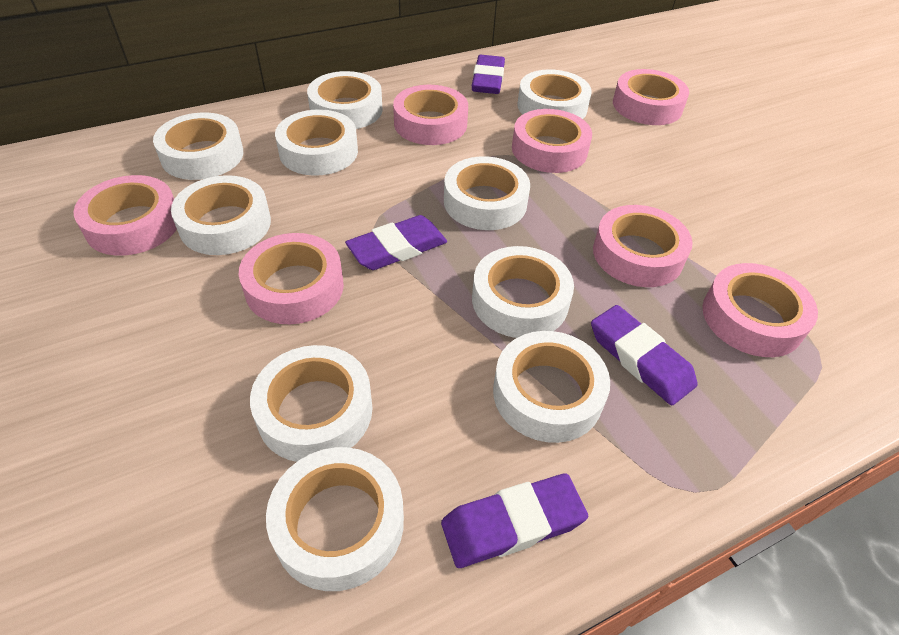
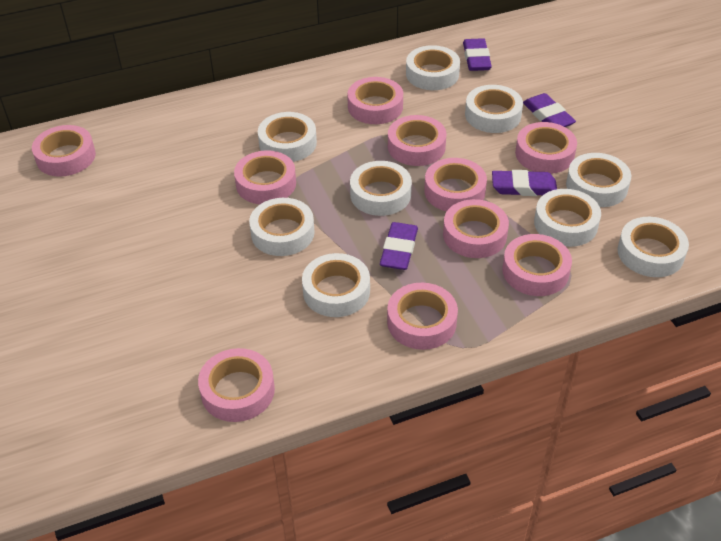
pink tape: 7 -> 10
white tape: 10 -> 9

